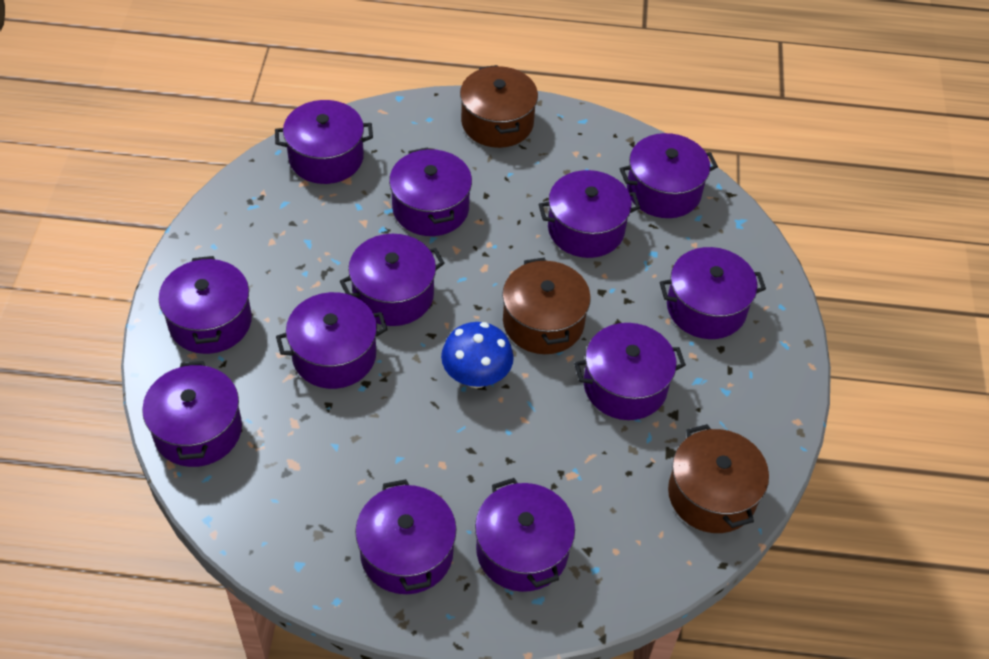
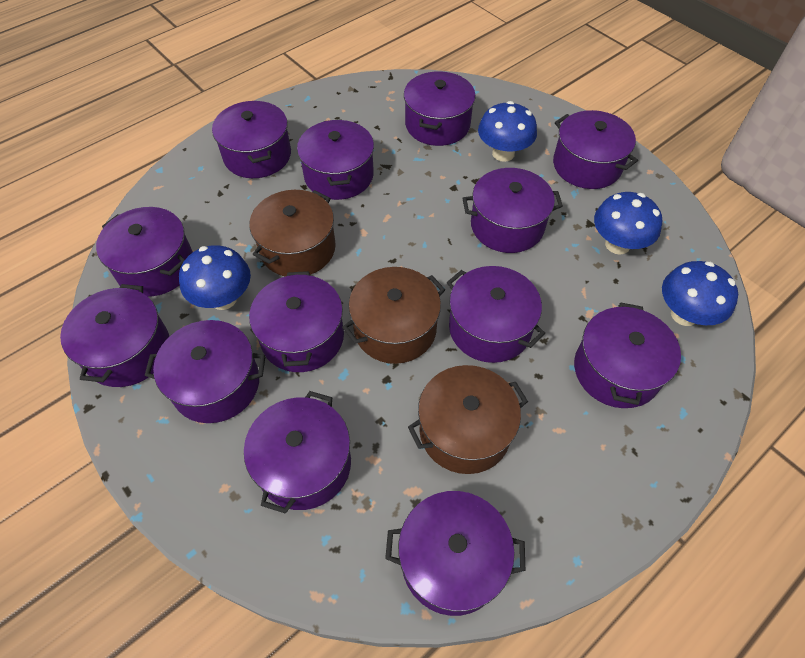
blue mushroom: 1 -> 4
purple pot: 12 -> 13

